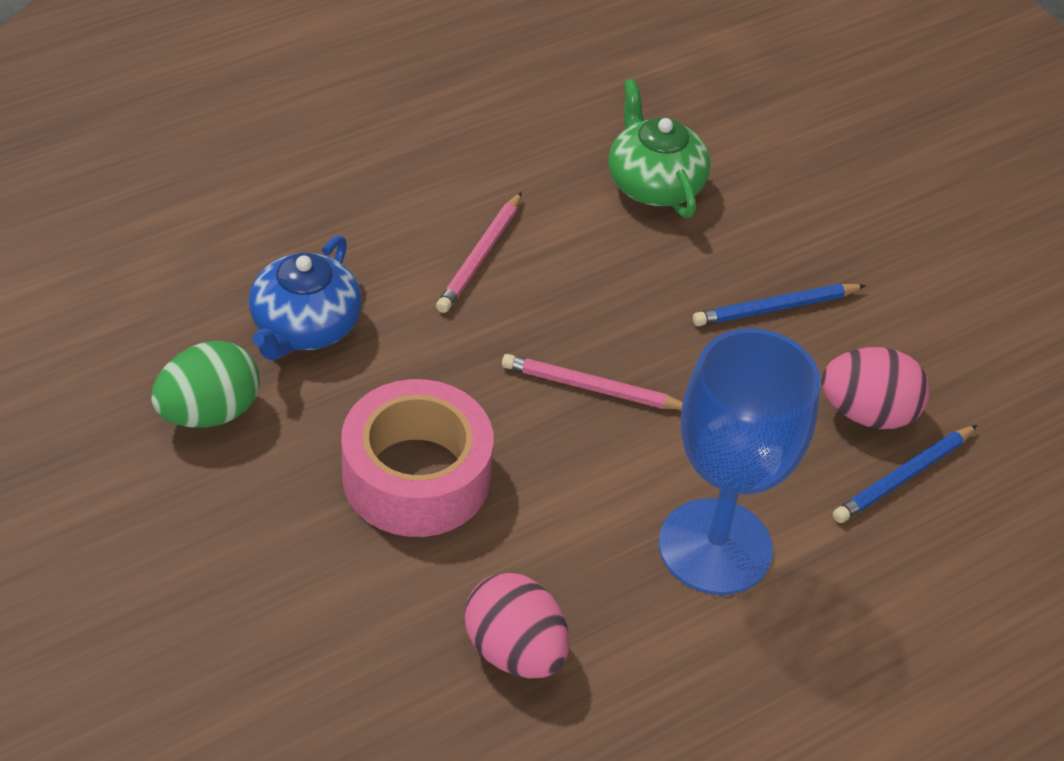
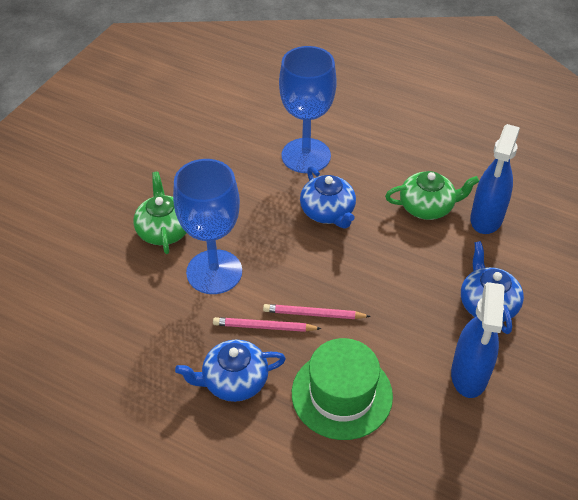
blue goblet: 1 -> 2
blue pencil: 2 -> 0
blue spray bottle: 0 -> 2
blue teapot: 1 -> 3
green egg: 1 -> 0
green hat: 0 -> 1
green teapot: 1 -> 2
pink egg: 2 -> 0
pink tape: 1 -> 0

